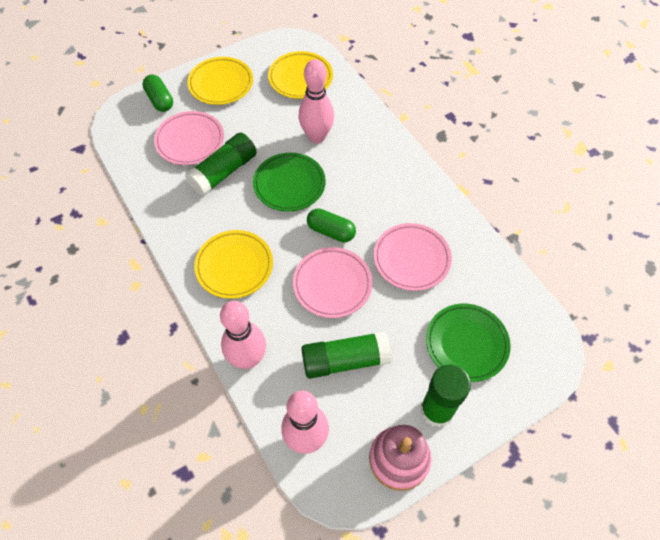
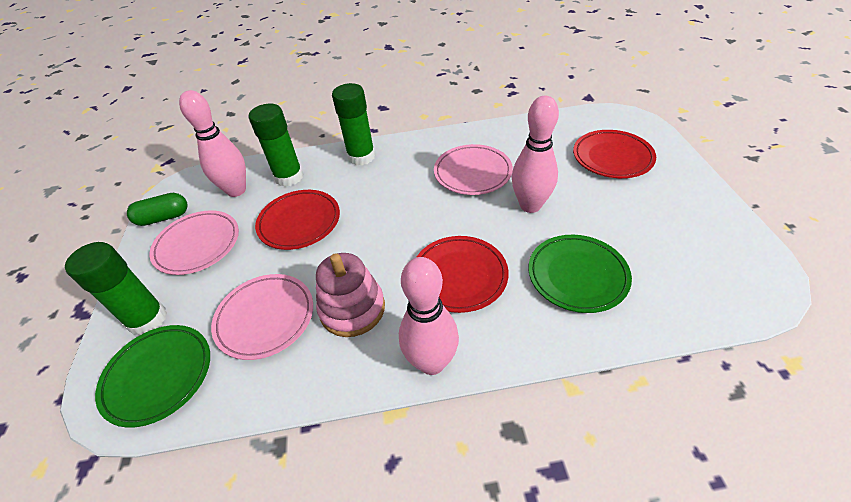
green capsule: 2 -> 1
red plate: 0 -> 3
yellow plate: 3 -> 0

